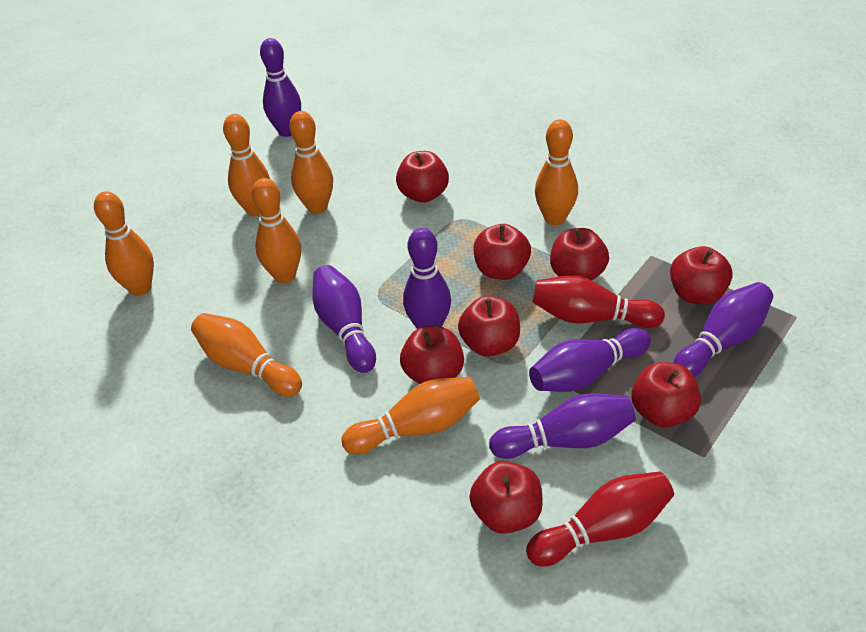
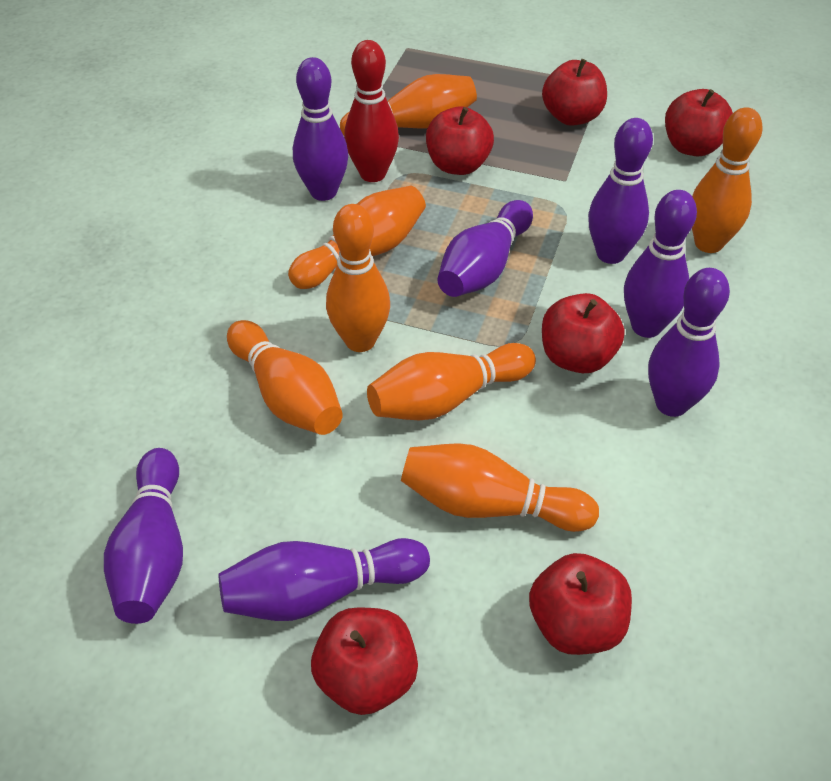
purple bowling pin: 6 -> 7
red apple: 8 -> 6
red bowling pin: 2 -> 1

